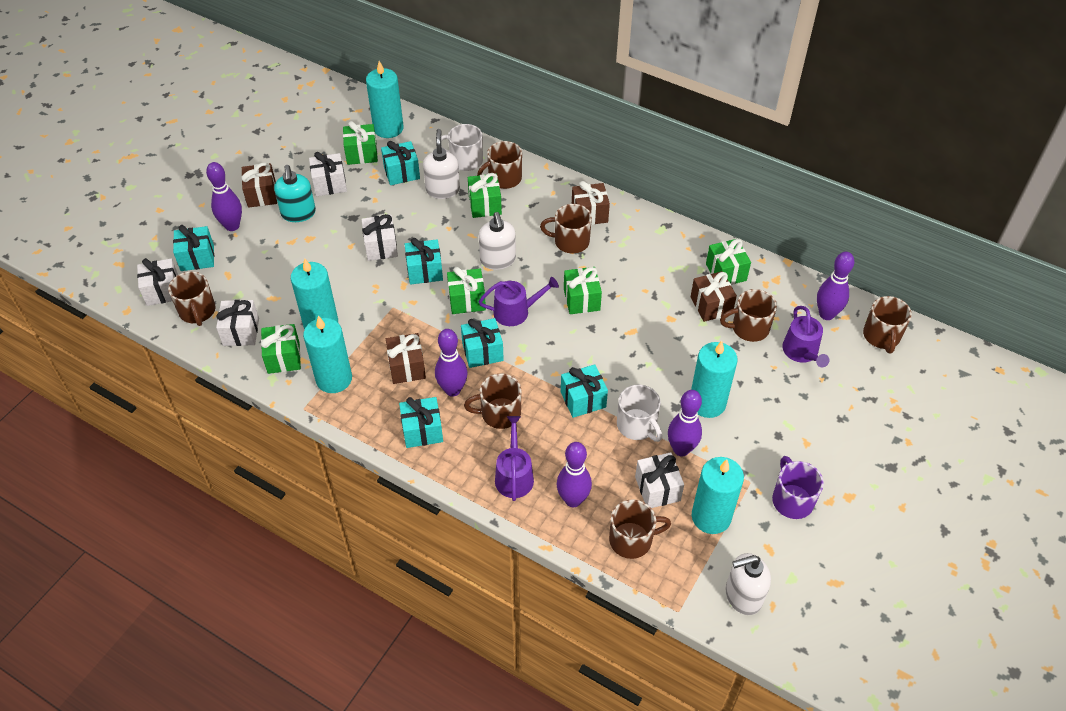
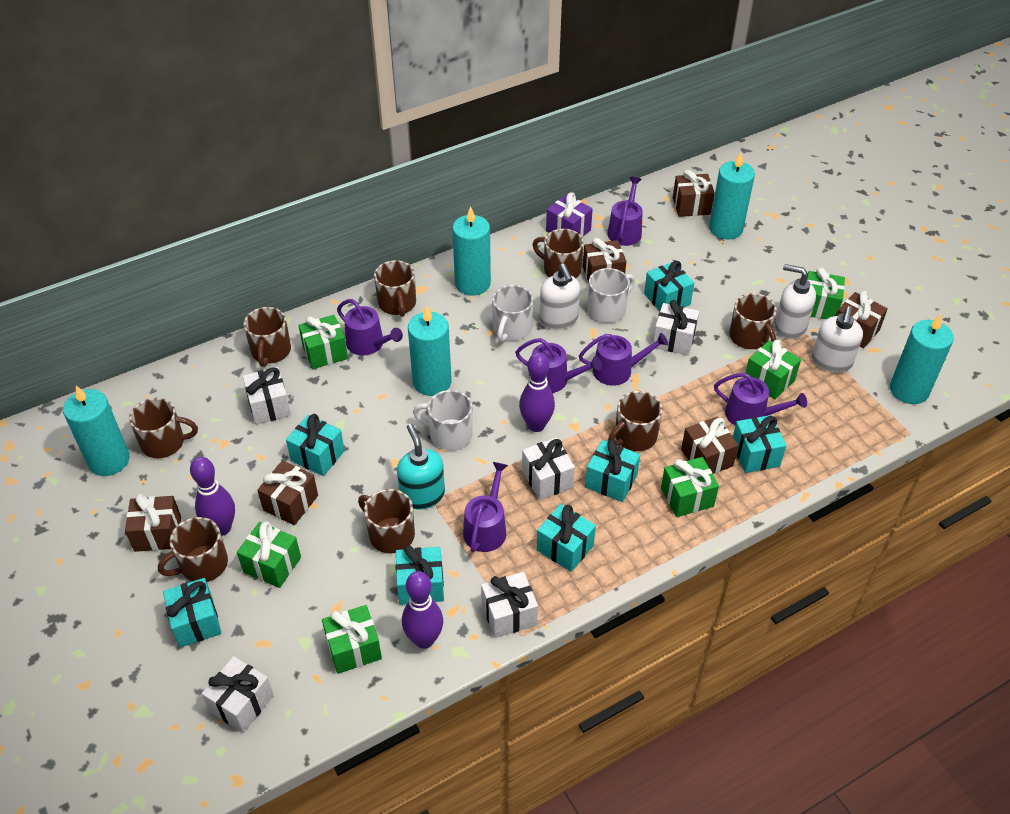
brown gift: 4 -> 6
brown mug: 7 -> 8
purple bowling pin: 5 -> 3
purple gift: 0 -> 1
purple mug: 1 -> 0
purple watering can: 3 -> 6
turquoise gift: 6 -> 7
white mug: 2 -> 3

